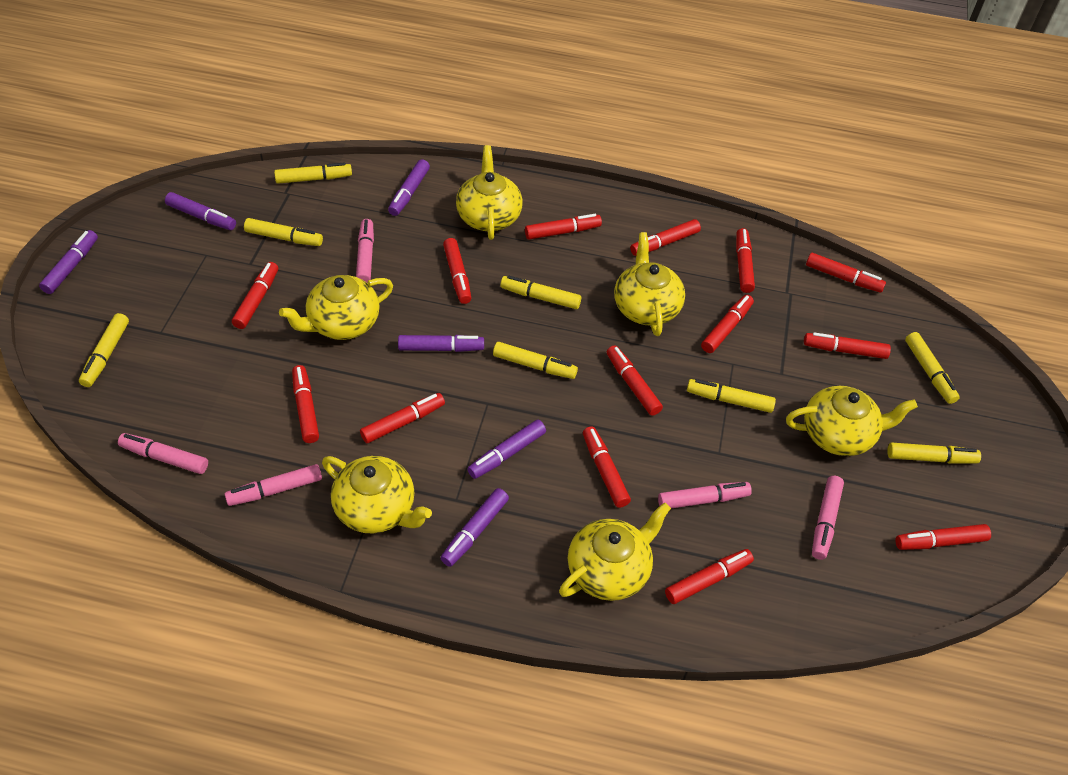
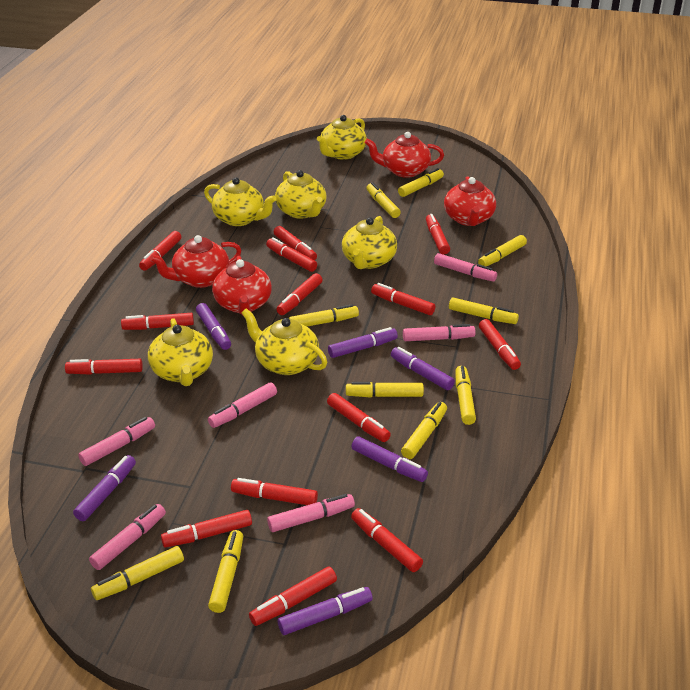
pink marker: 5 -> 6
red teapot: 0 -> 4
yellow marker: 8 -> 10

